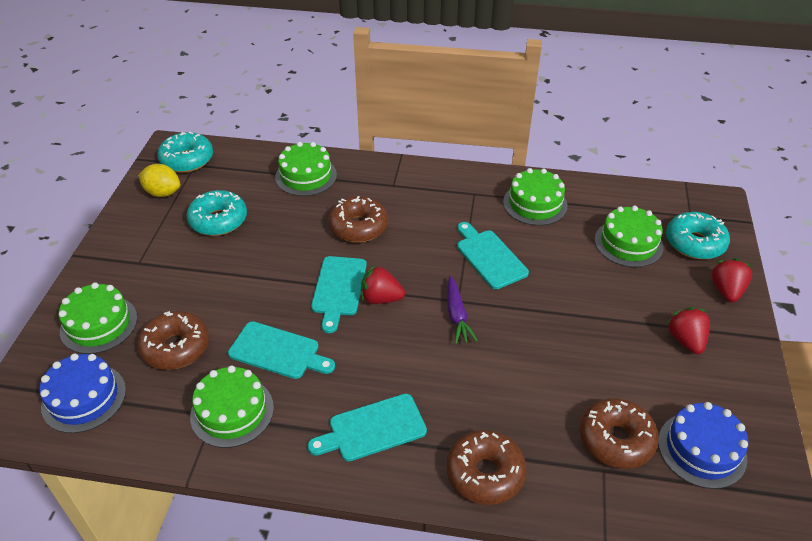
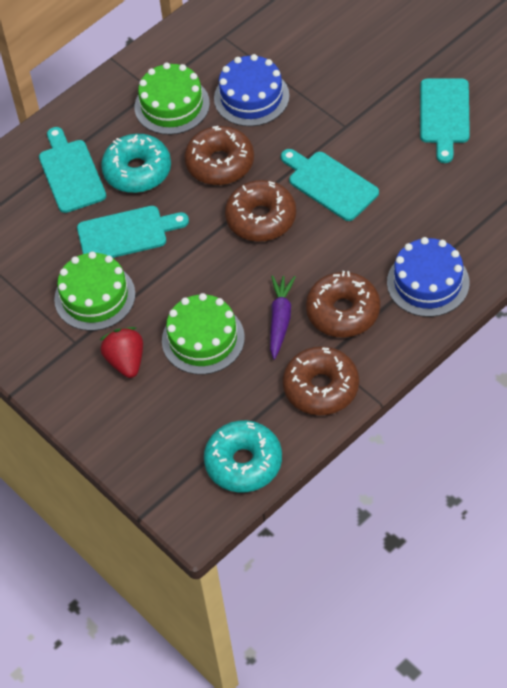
green cake: 5 -> 3
red strawberry: 3 -> 1
turquoise donut: 3 -> 2
yellow lemon: 1 -> 0

